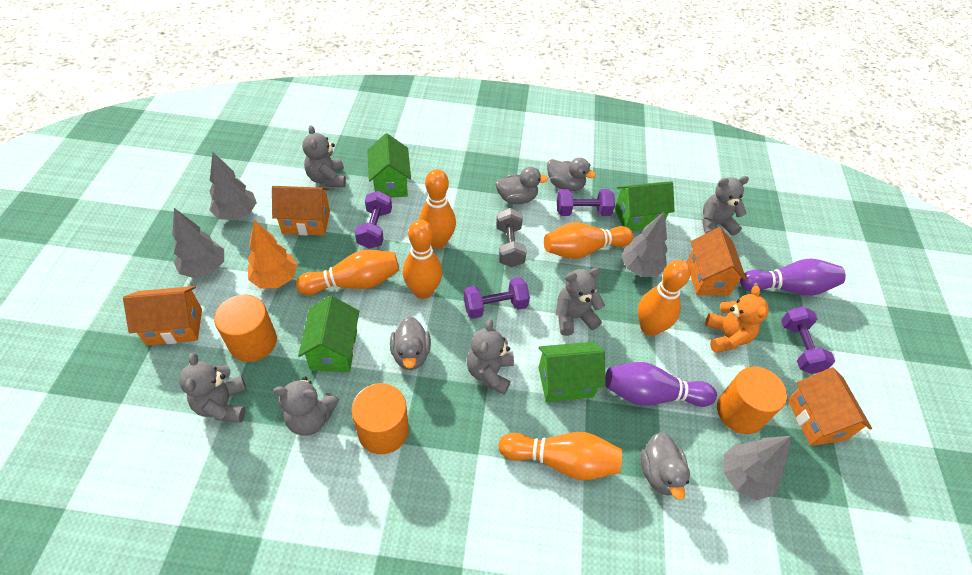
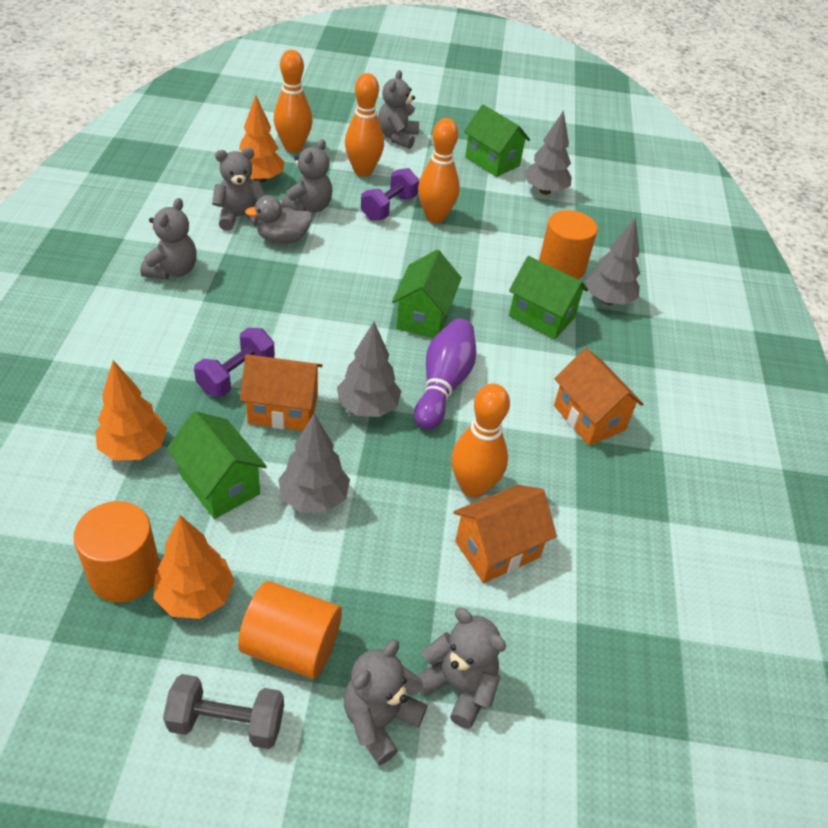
grey duck: 4 -> 1
orange bowling pin: 6 -> 4
orange house: 4 -> 3
orange teddy bear: 1 -> 0
orange tree: 1 -> 3
purple bowling pin: 2 -> 1
purple dumbbell: 4 -> 2

